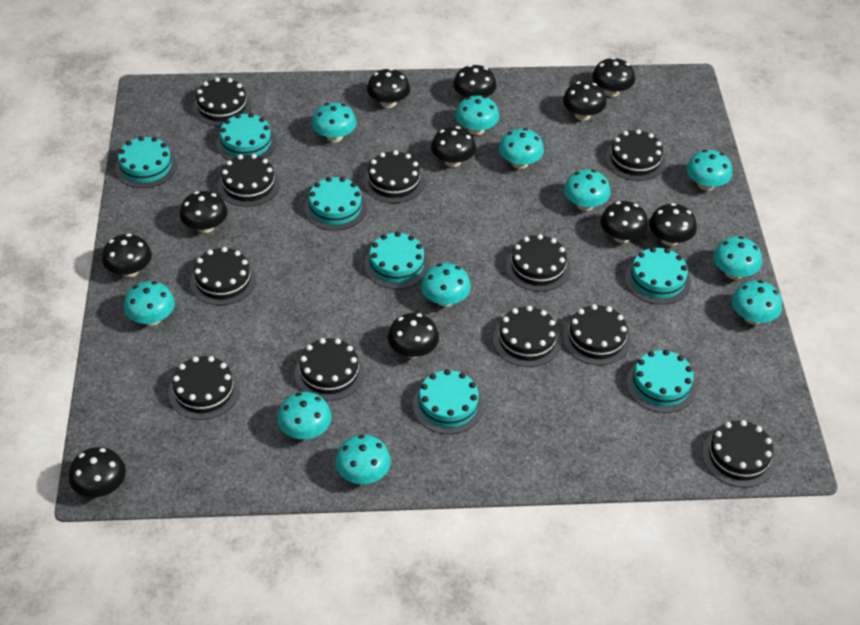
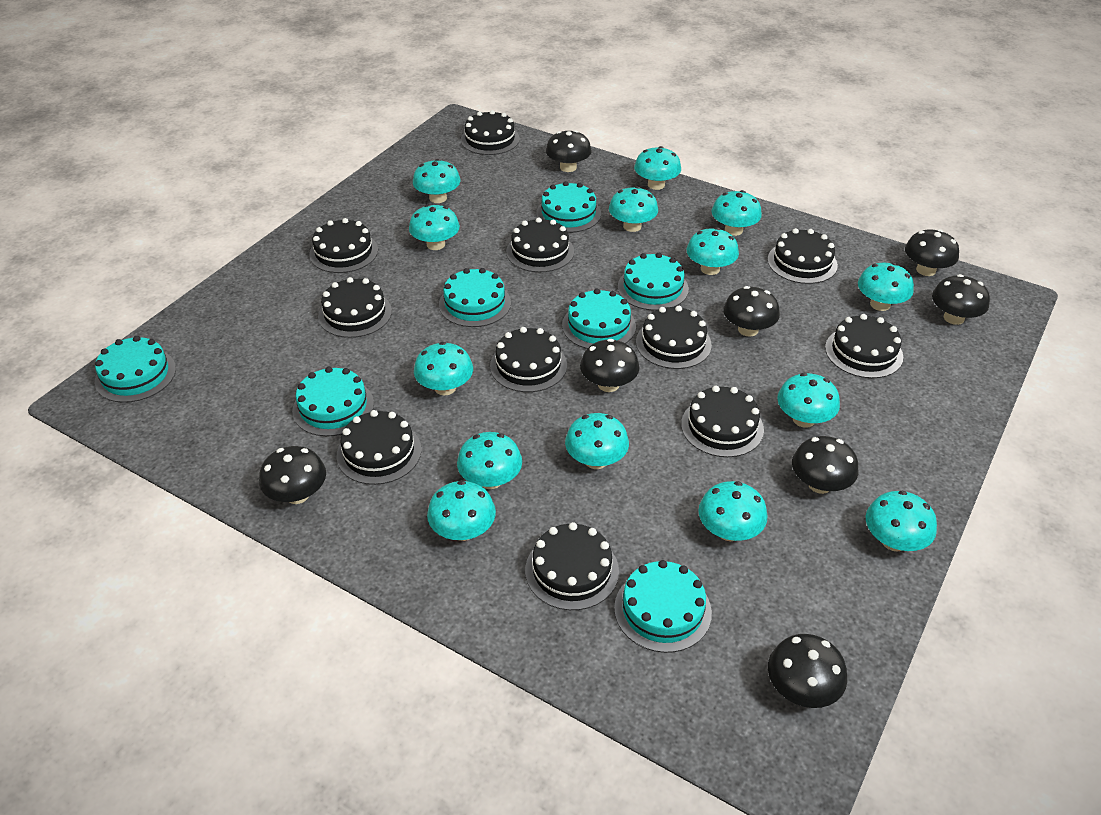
black mushroom: 11 -> 8
turquoise mushroom: 11 -> 14

